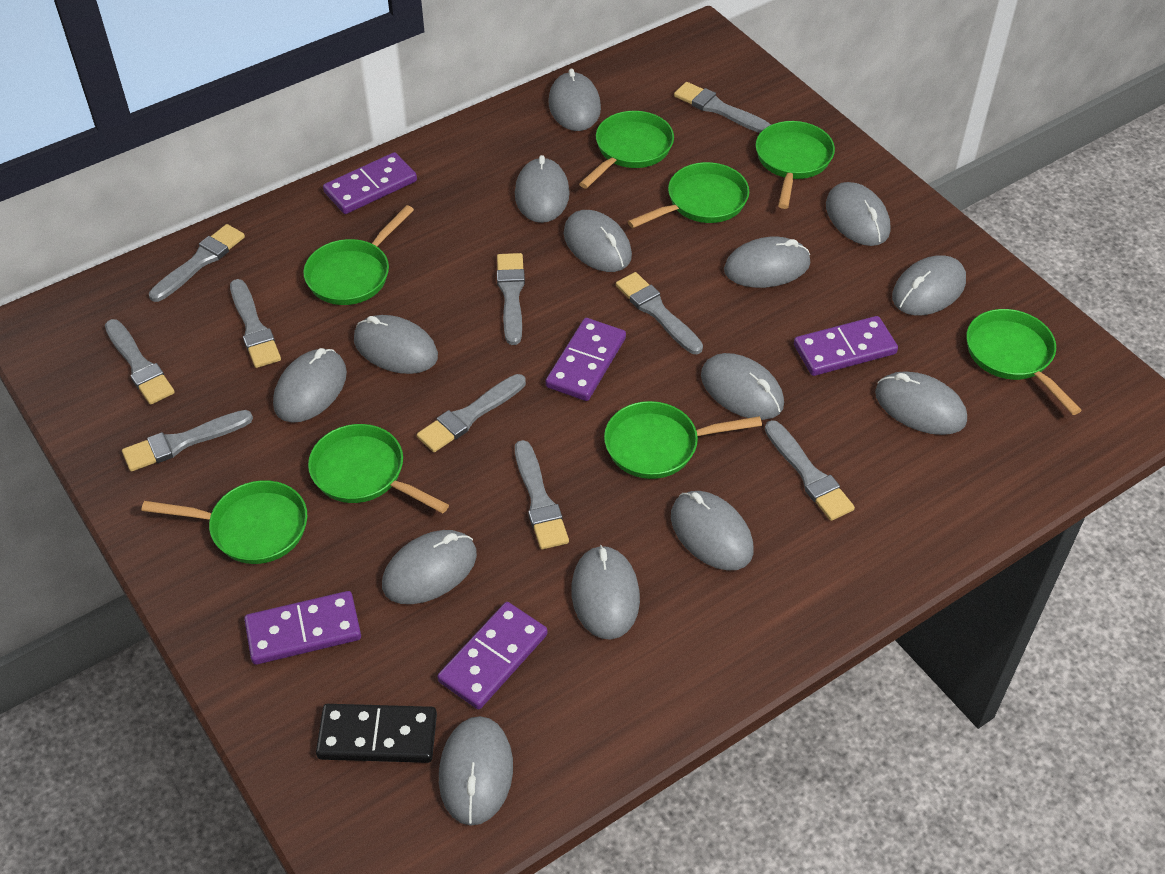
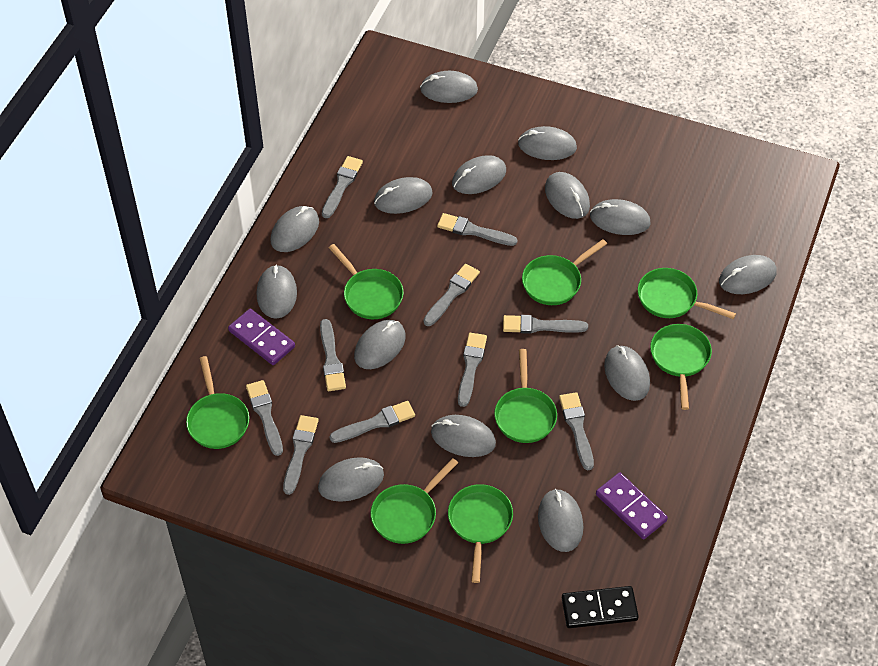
purple domino: 5 -> 2

